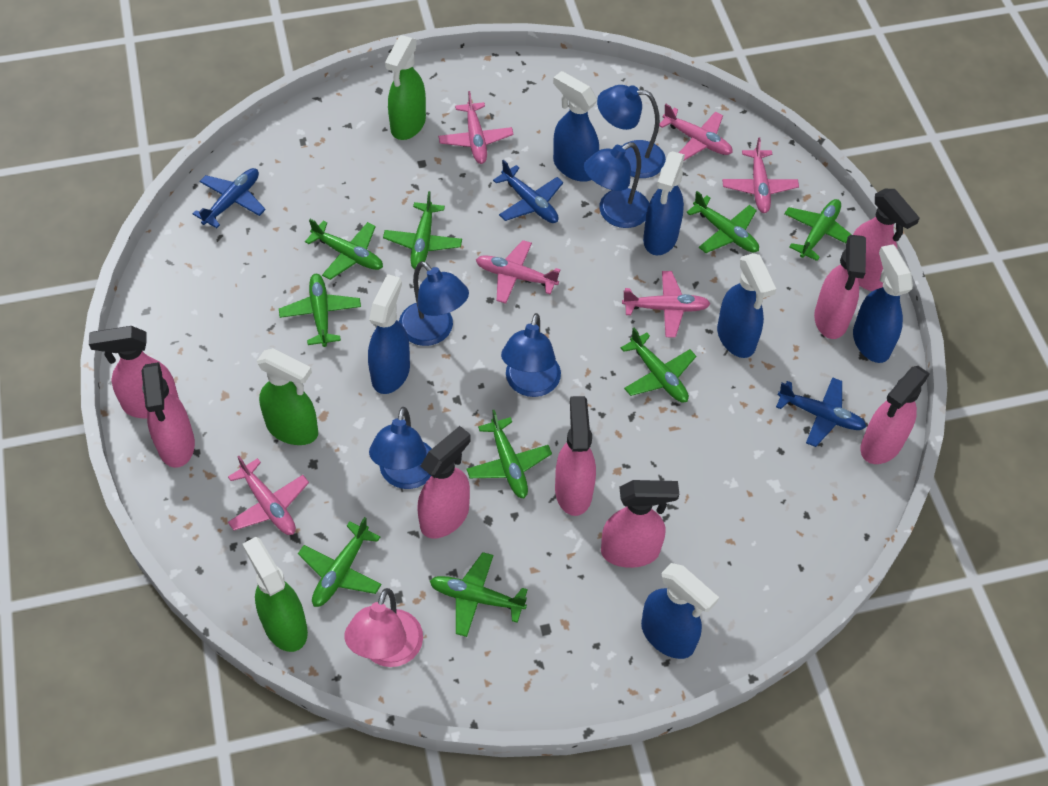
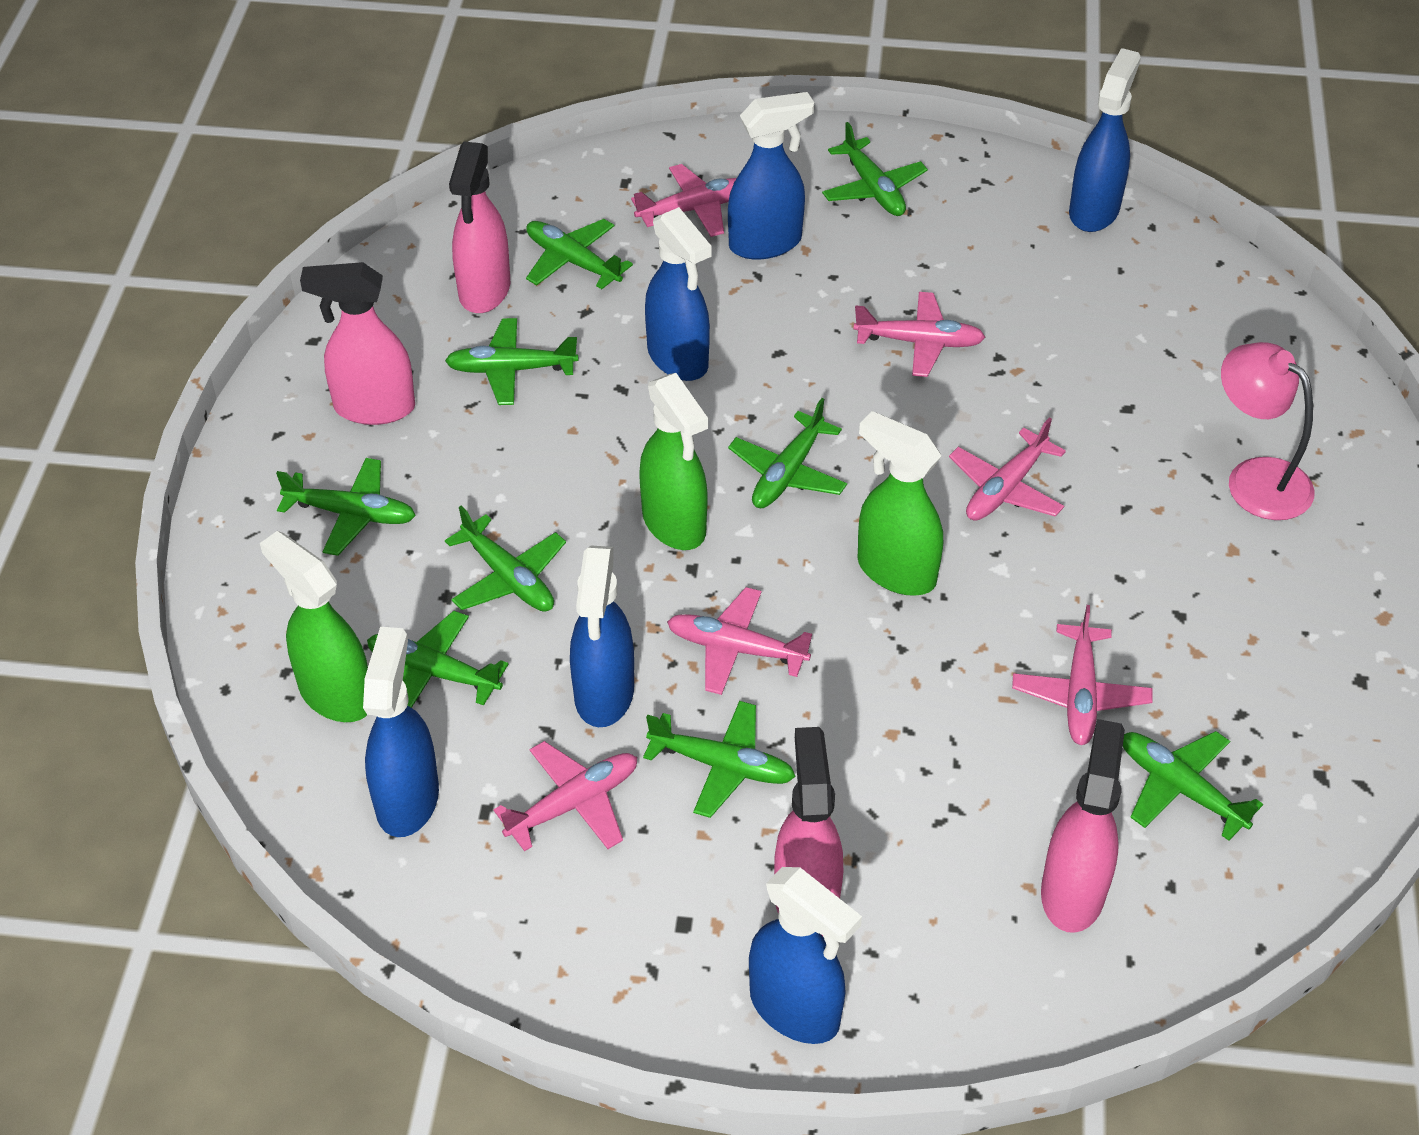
blue lamp: 5 -> 0
blue plane: 3 -> 0
pink spray bottle: 8 -> 4

